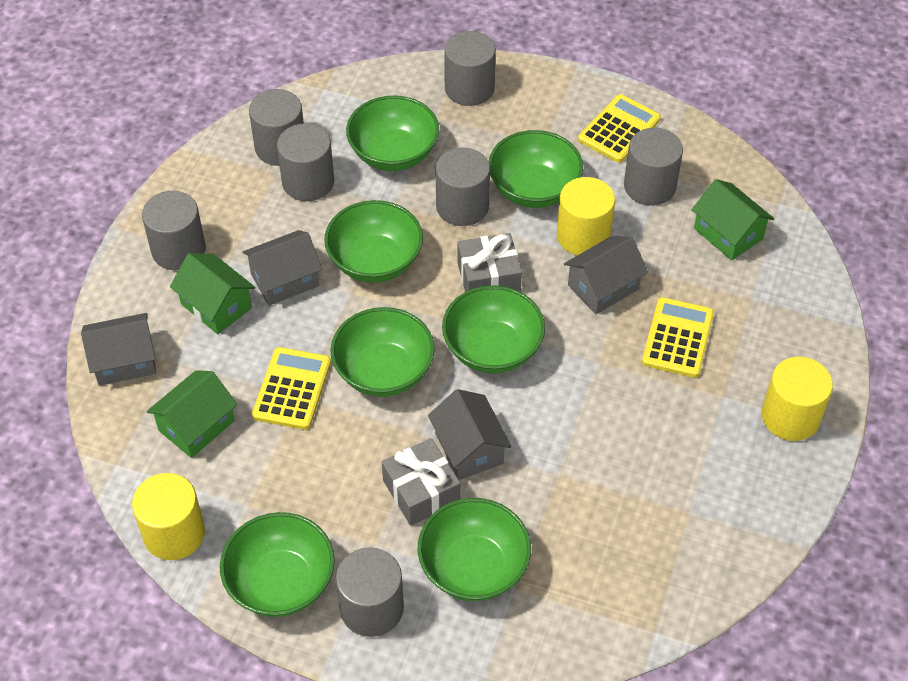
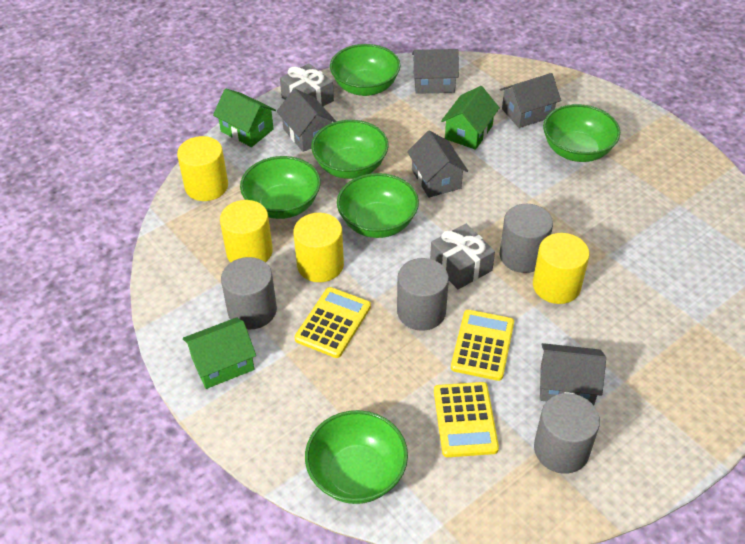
green bowl: 7 -> 6
grey cylinder: 7 -> 4
grey house: 4 -> 5
yellow cylinder: 3 -> 4

